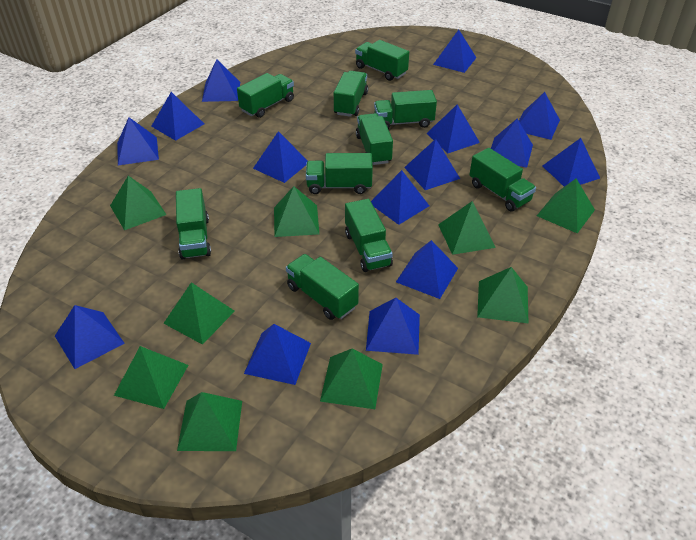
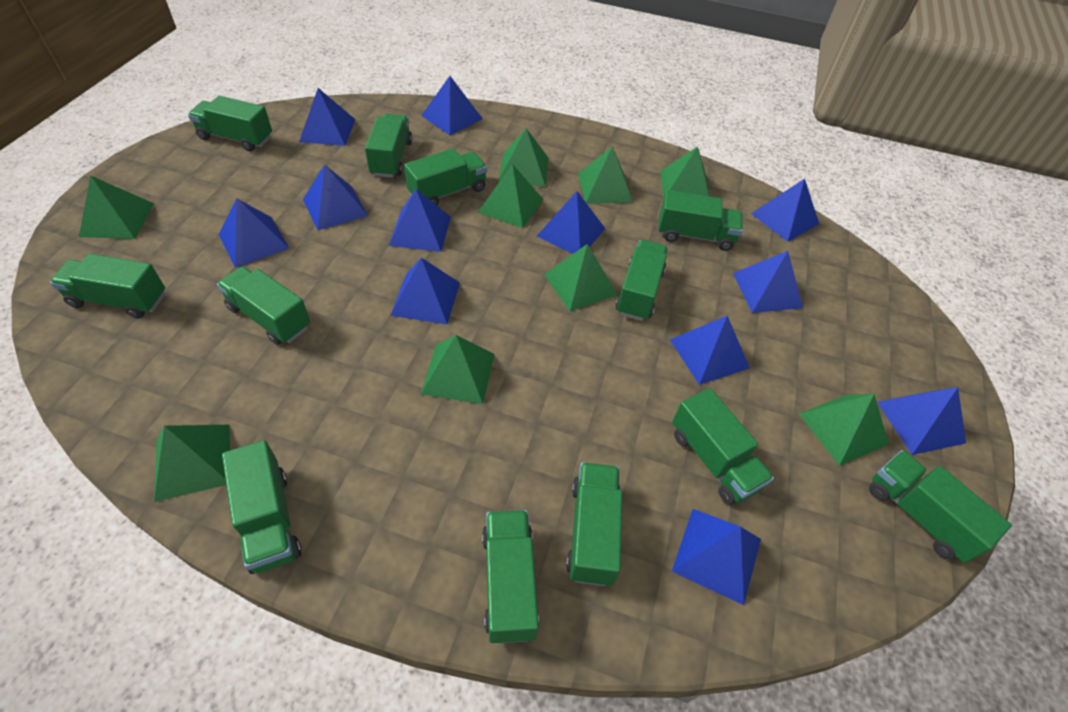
blue pyramid: 15 -> 12
green truck: 10 -> 12

